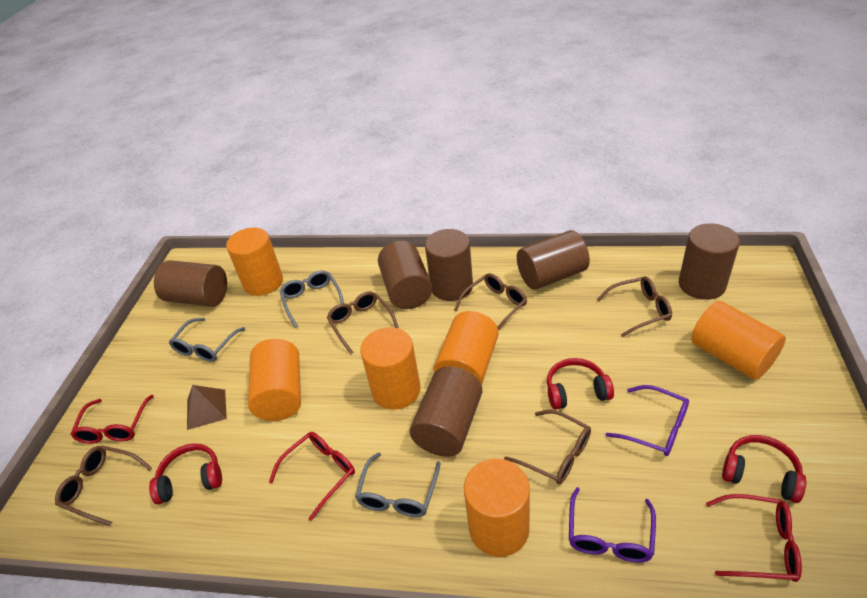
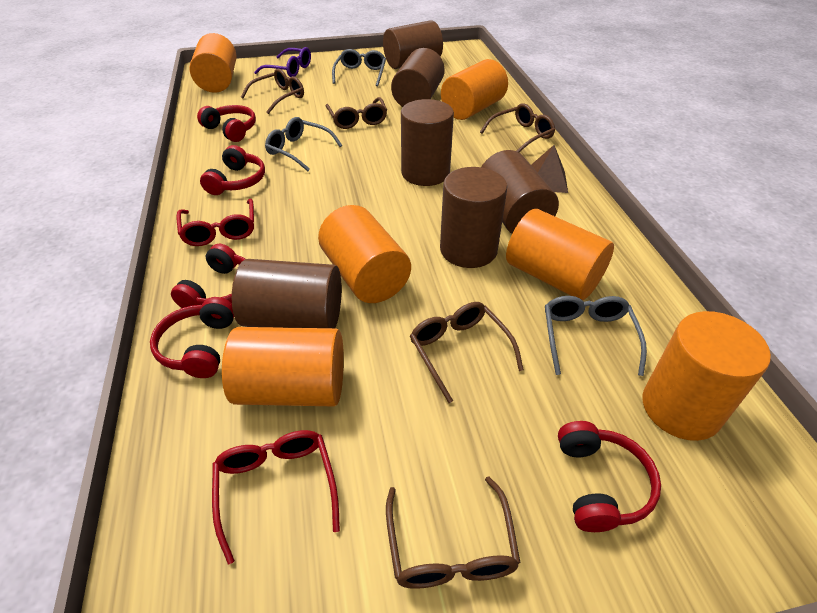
purple glasses: 2 -> 1
red glasses: 3 -> 2
red headphones: 3 -> 5

